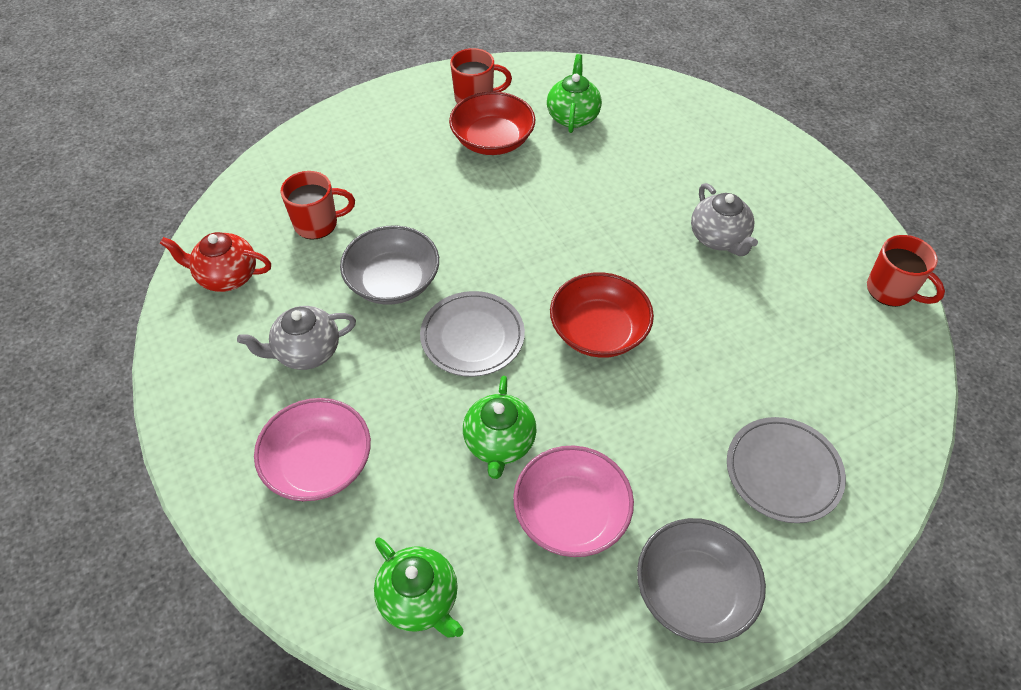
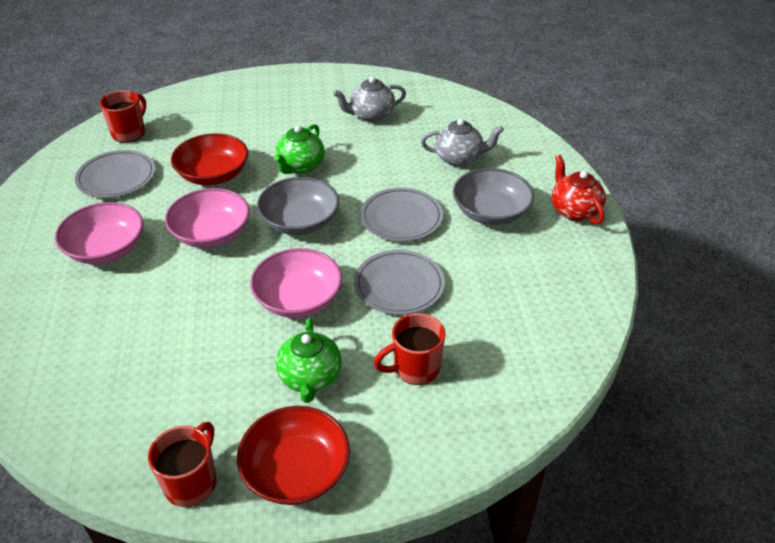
green teapot: 3 -> 2
grey plate: 2 -> 3
pink bowl: 2 -> 3

